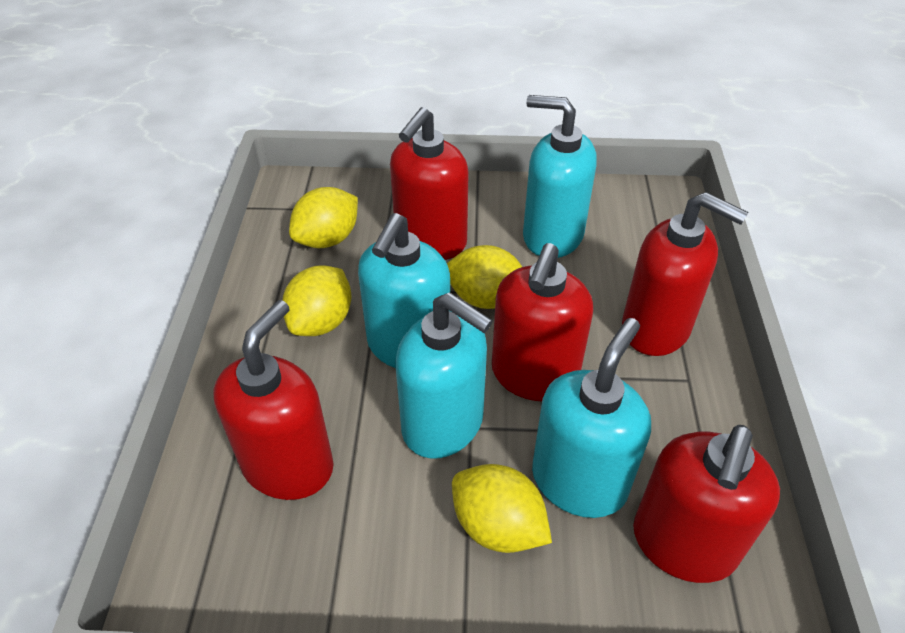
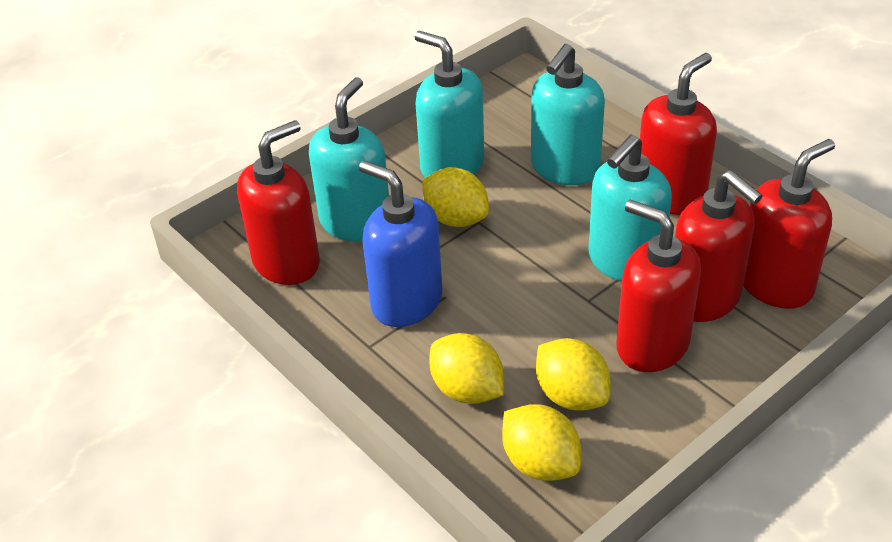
blue soap dispenser: 0 -> 1

